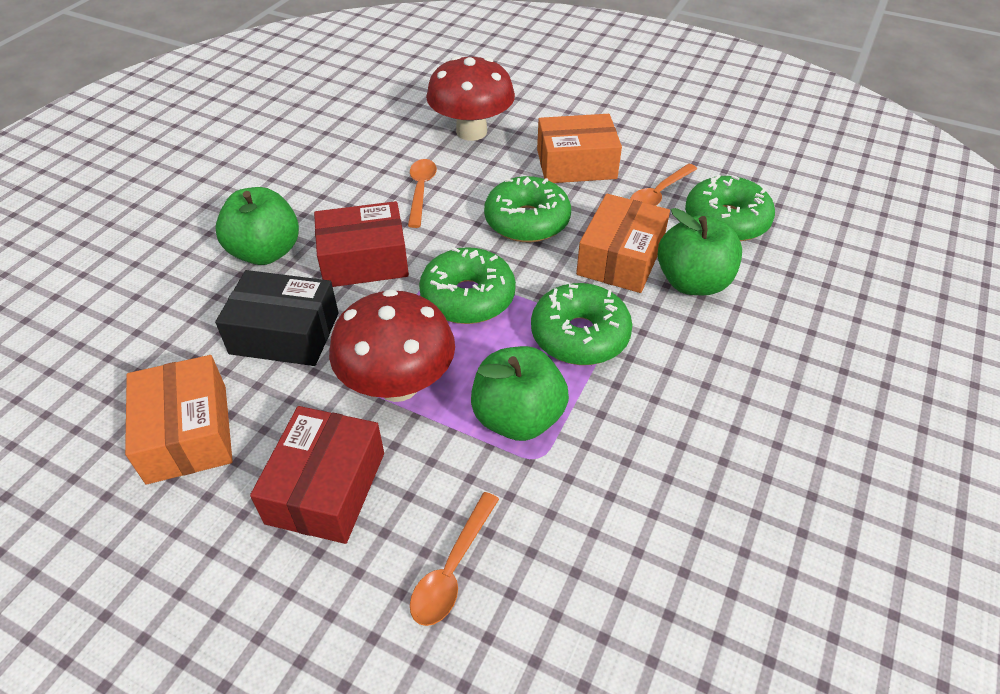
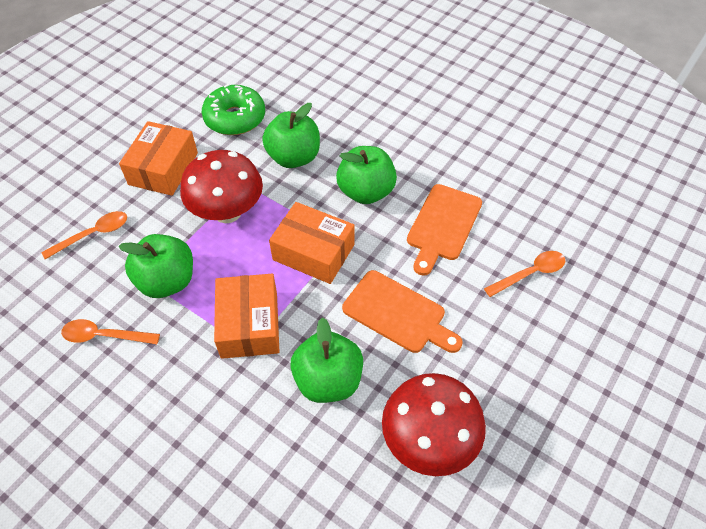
black box: 1 -> 0
green apple: 3 -> 4
green donut: 4 -> 1
orange cutting board: 0 -> 2
red box: 2 -> 0

